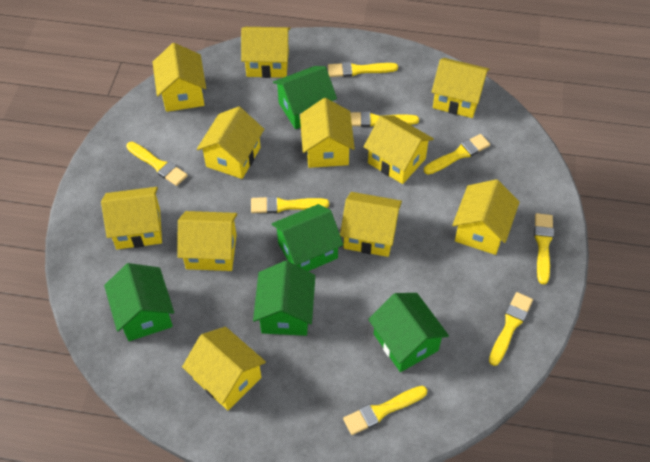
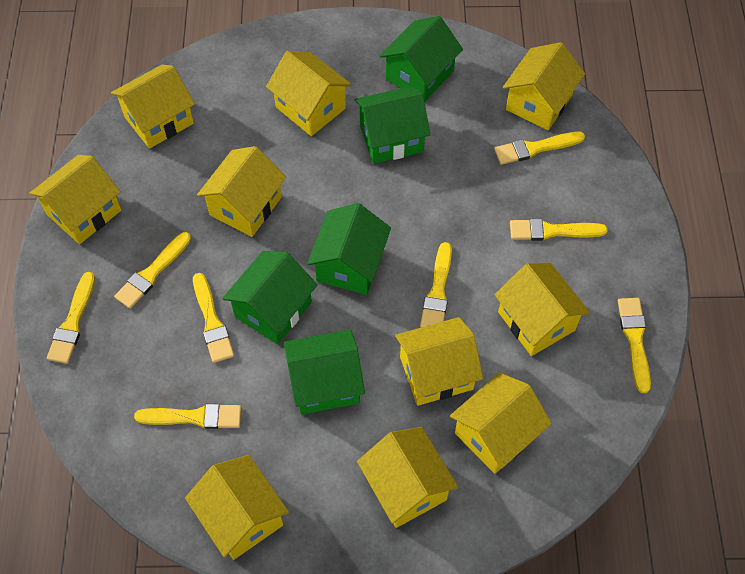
yellow house: 11 -> 10

